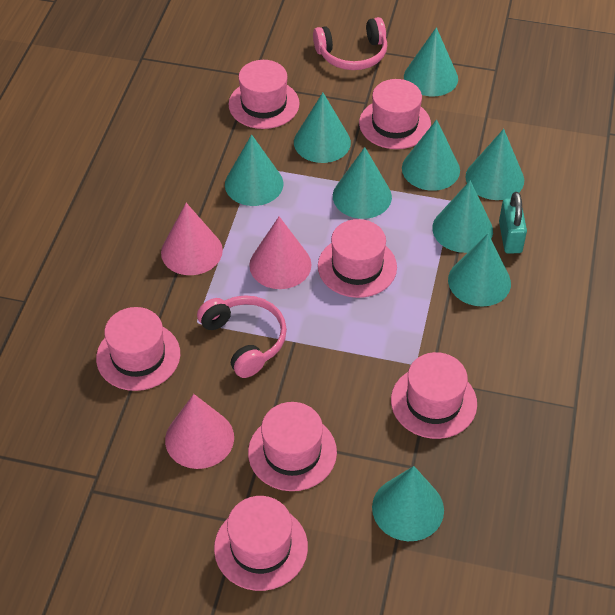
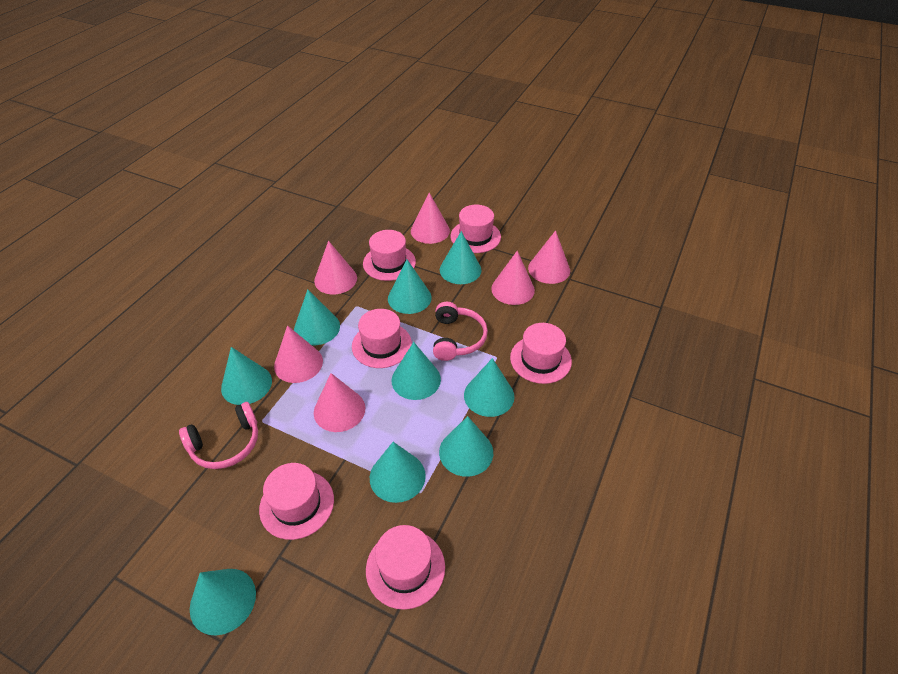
pink cone: 3 -> 6
pink hat: 7 -> 6
turquoise padlock: 1 -> 0

